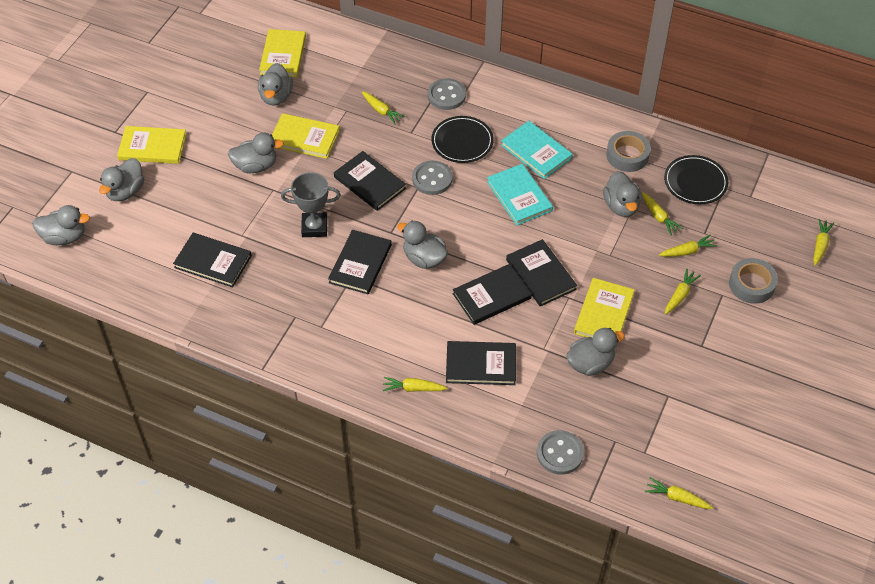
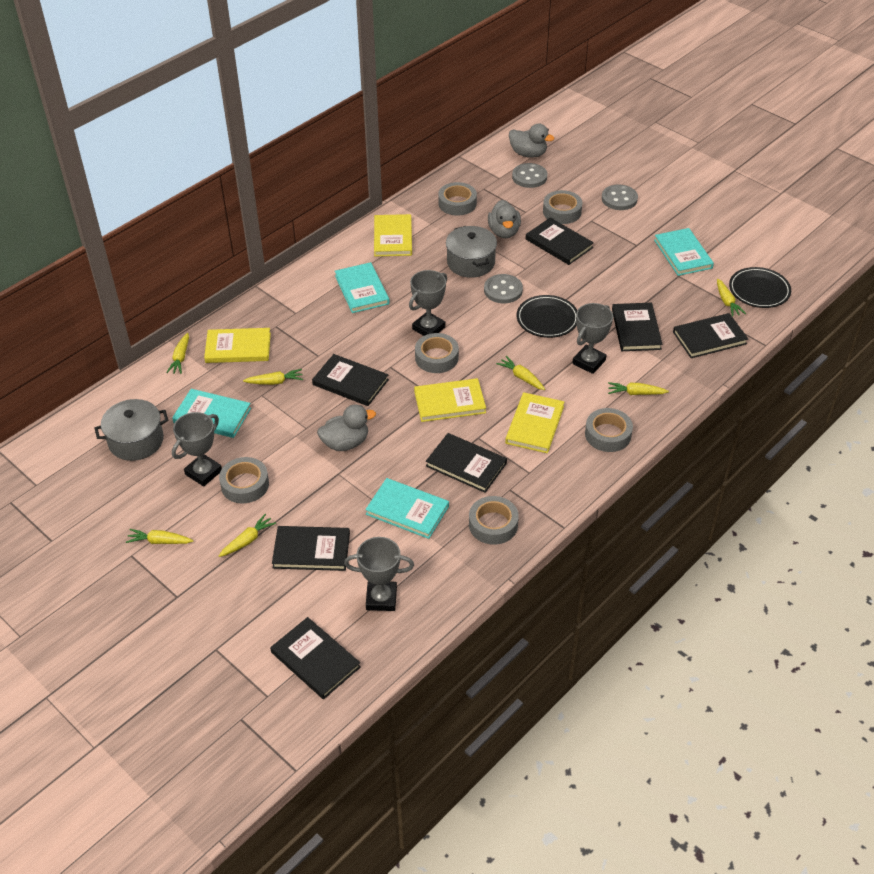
black book: 6 -> 7
grey duck: 7 -> 3
grey pot: 0 -> 2
grey tape: 2 -> 6
grey trophy: 1 -> 4
turquoise book: 2 -> 4

